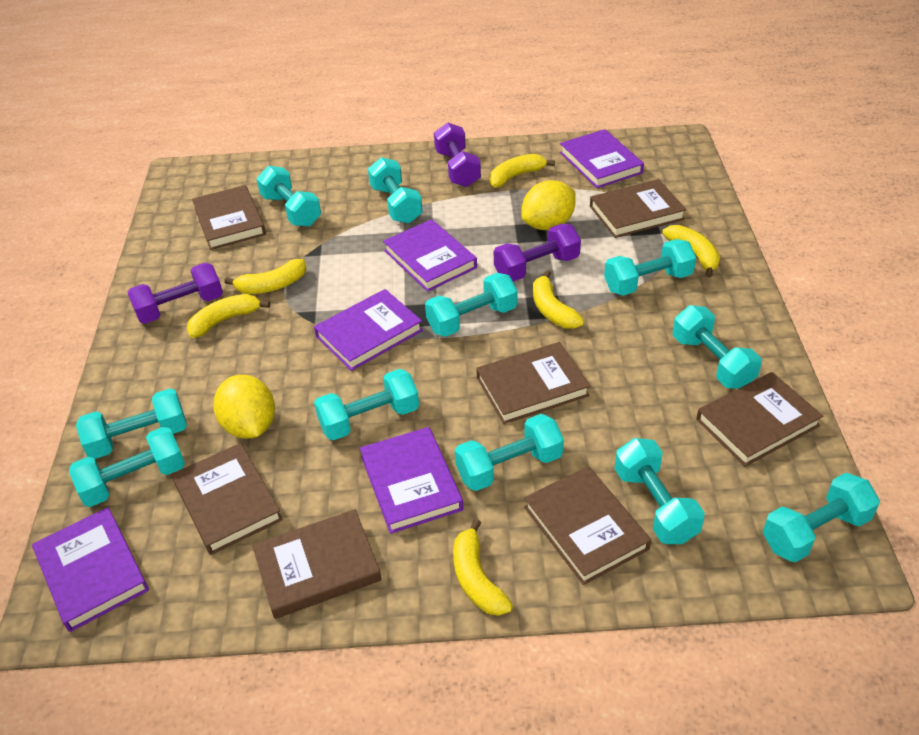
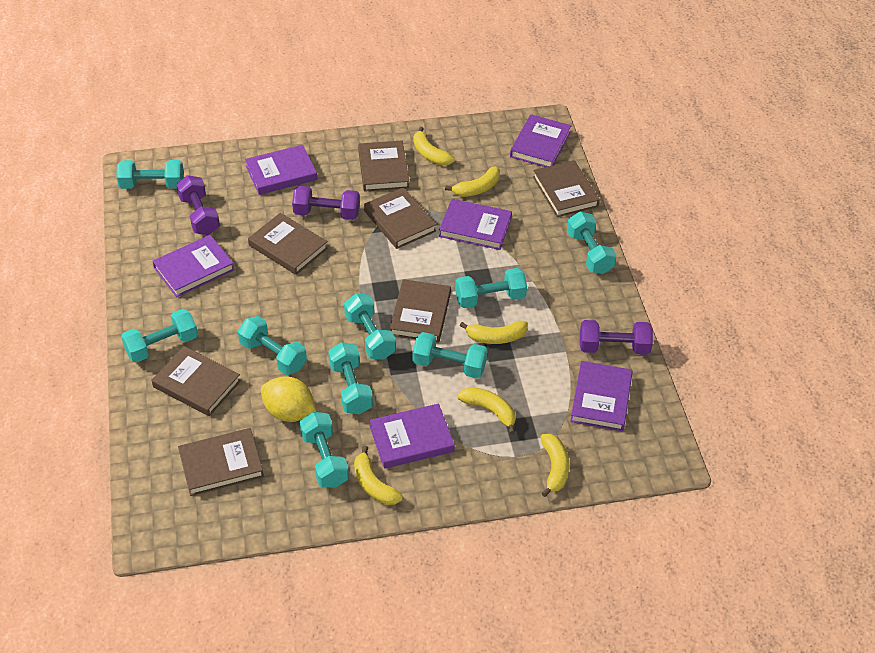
purple book: 5 -> 6
turquoise dumbbell: 11 -> 9
yellow lemon: 2 -> 1

